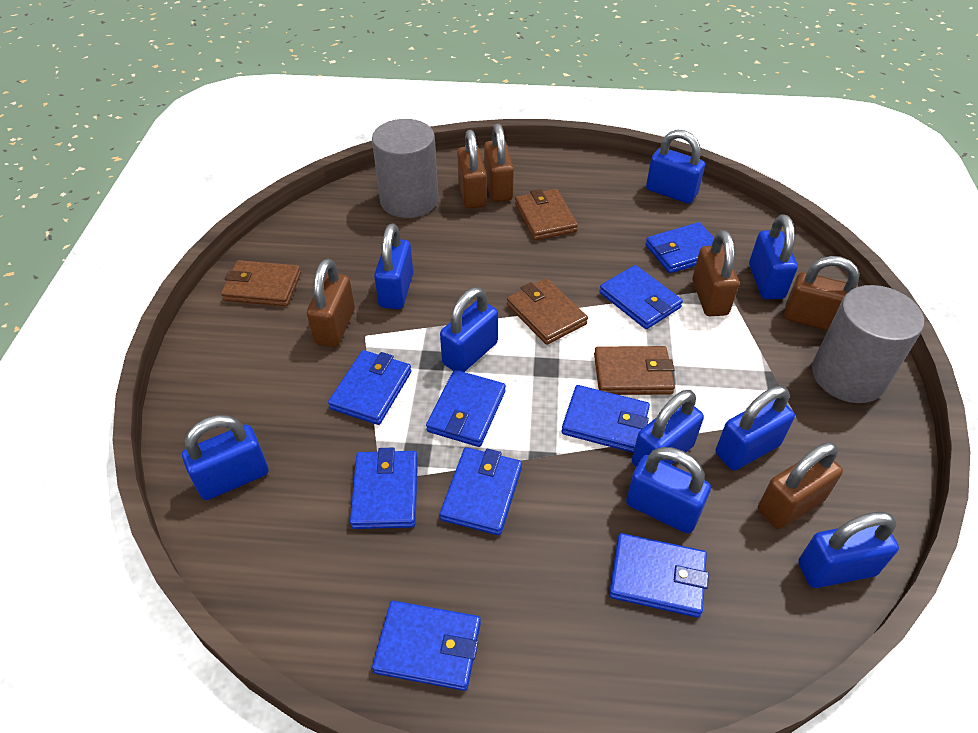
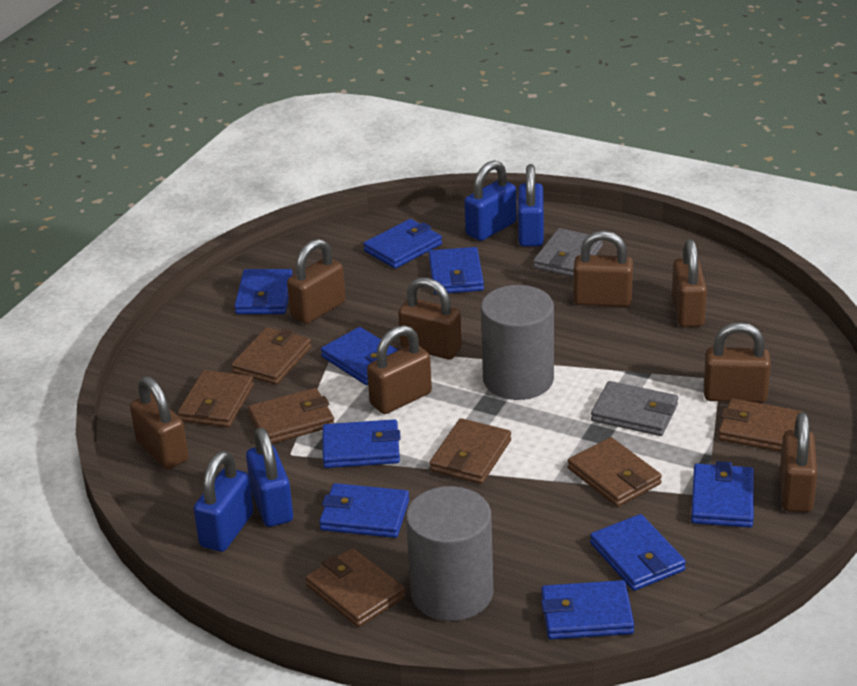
blue padlock: 9 -> 4
brown padlock: 6 -> 8
brown wallet: 4 -> 7
grey wallet: 0 -> 2

